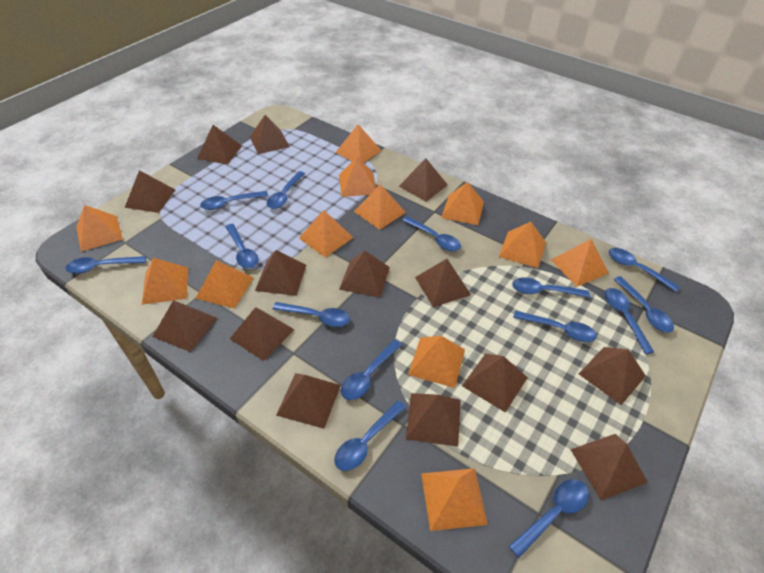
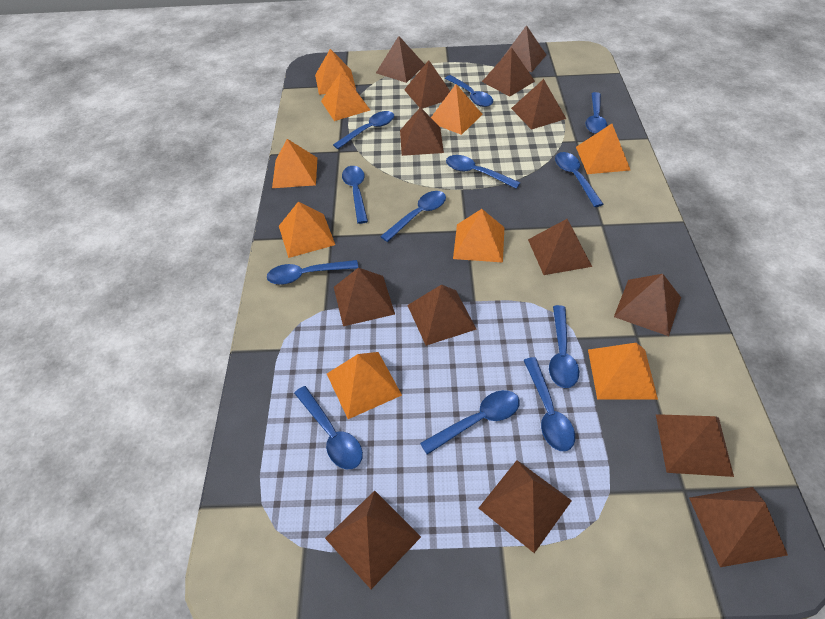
blue spoon: 14 -> 12
orange pyramid: 12 -> 9

